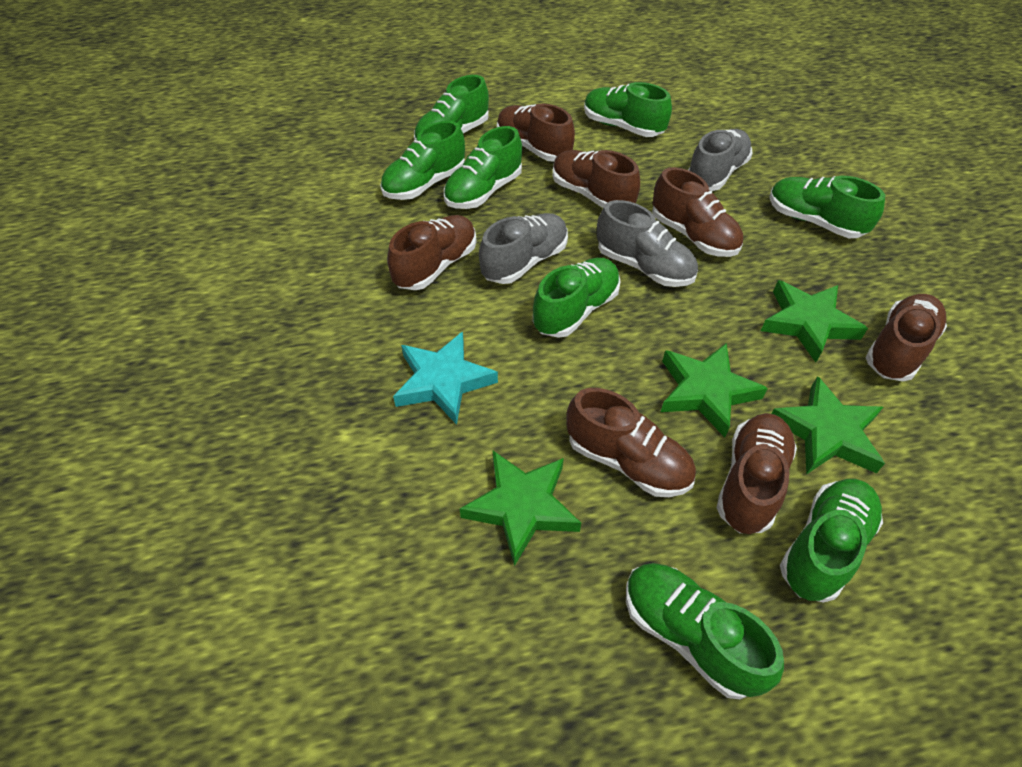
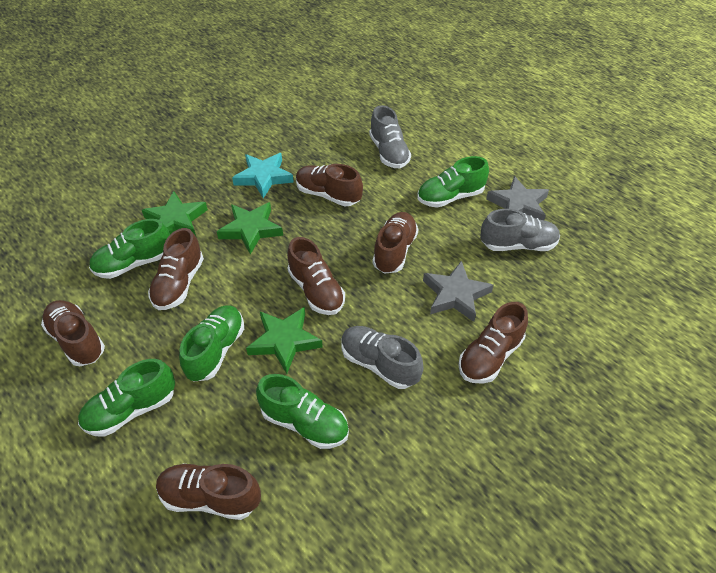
green shoe: 8 -> 5
green star: 4 -> 3
grey star: 0 -> 2

